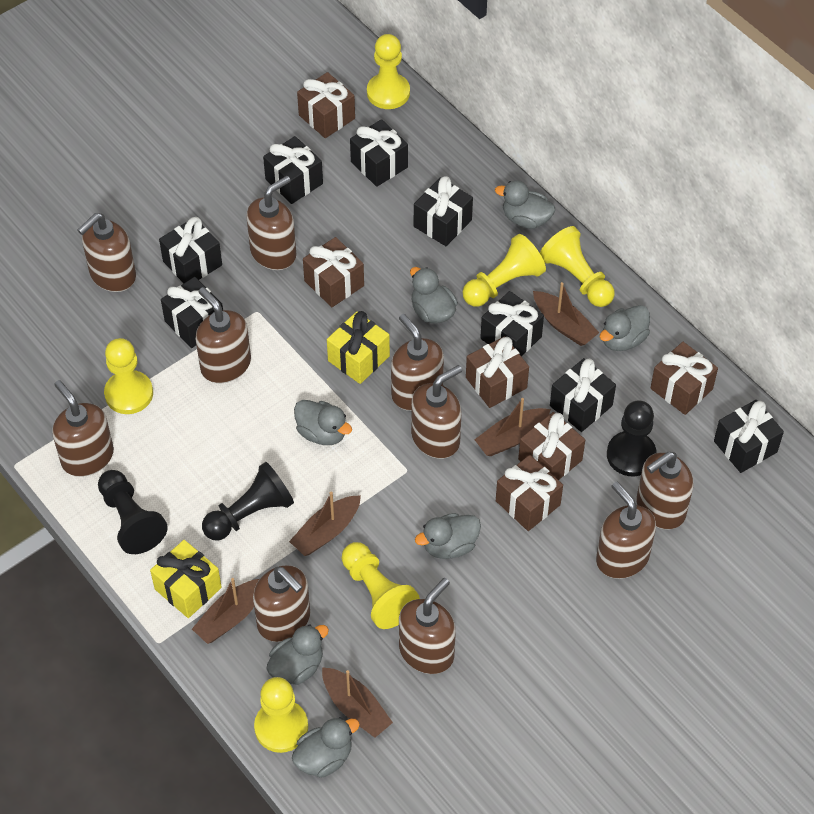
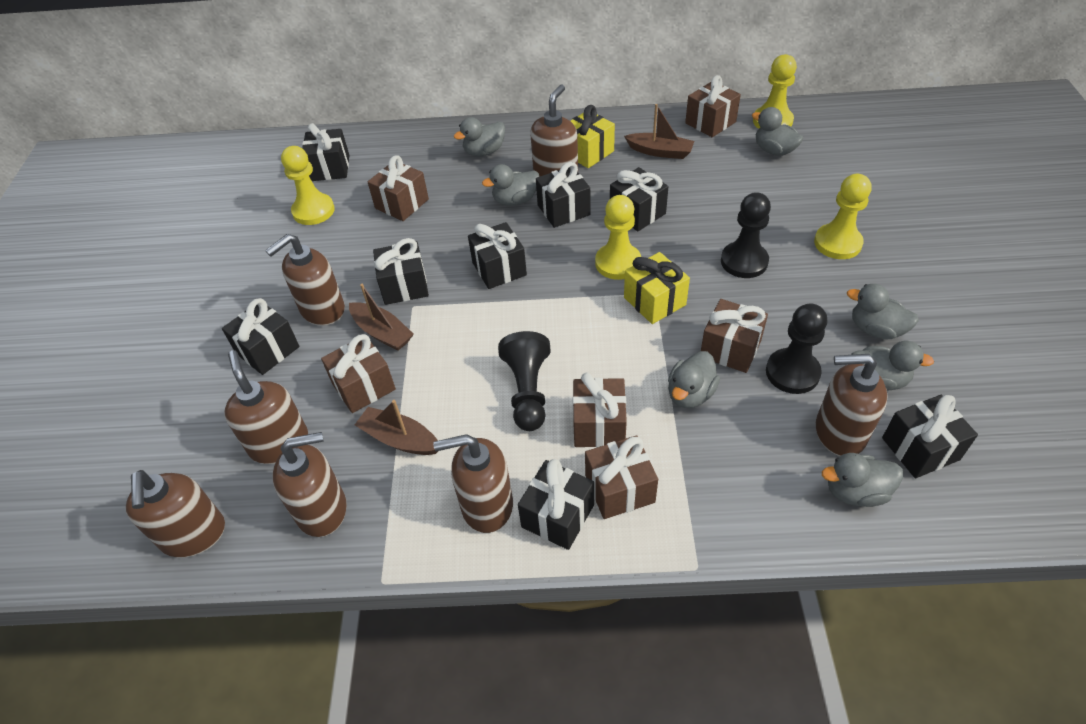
brown boat: 5 -> 3
brown soap dispenser: 10 -> 7
yellow pawn: 6 -> 4

